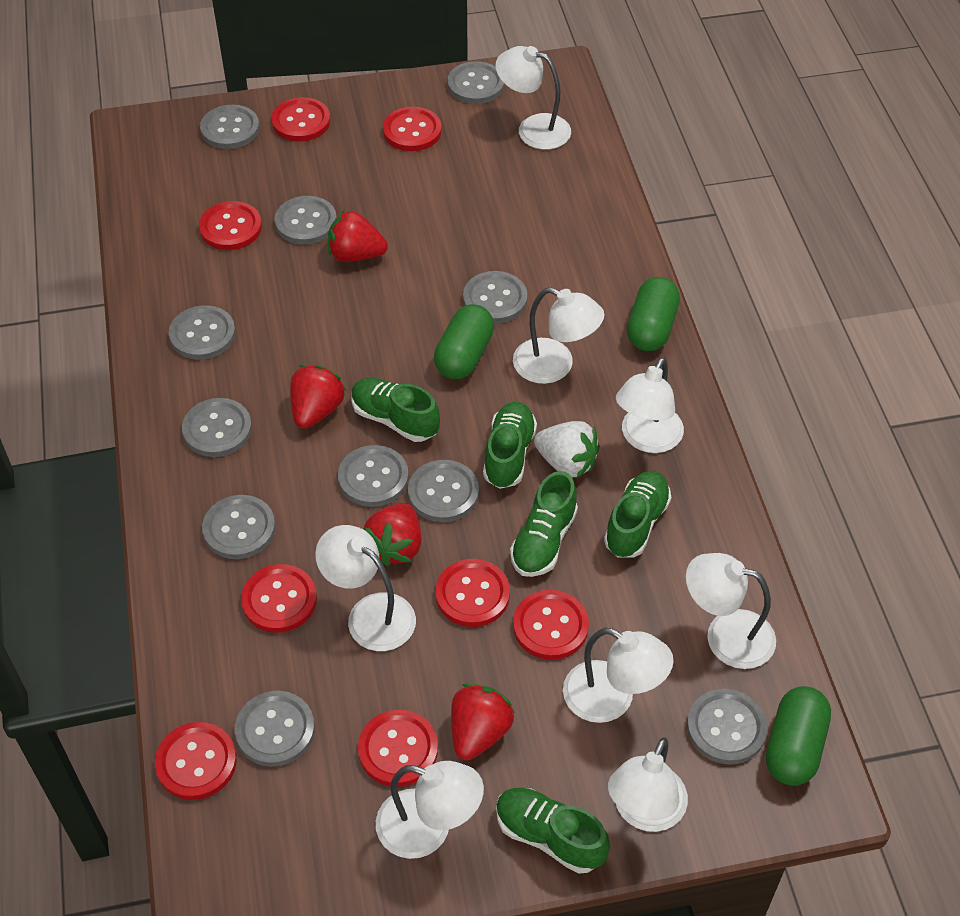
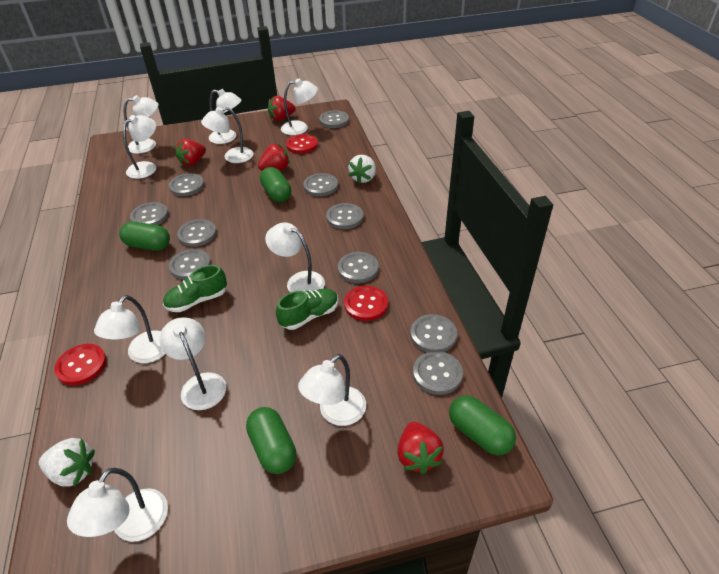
green capsule: 3 -> 4
green shoe: 5 -> 2
grey button: 11 -> 10
red button: 8 -> 3
white lamp: 8 -> 10
white strawberry: 1 -> 2

